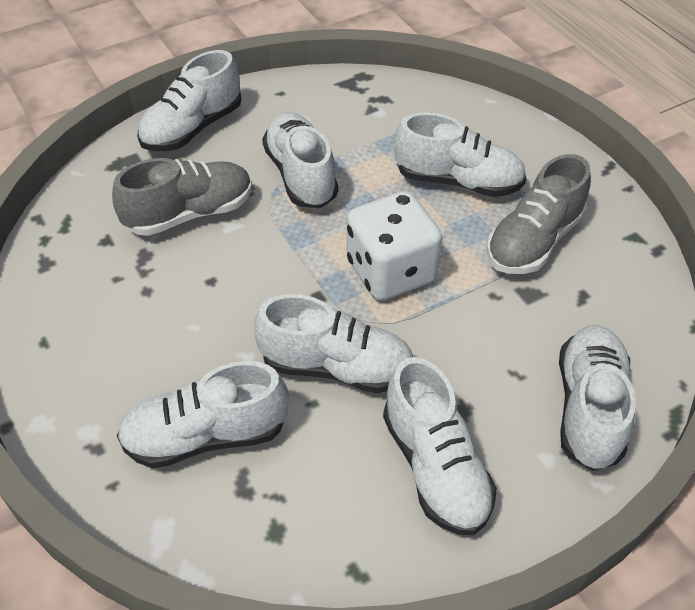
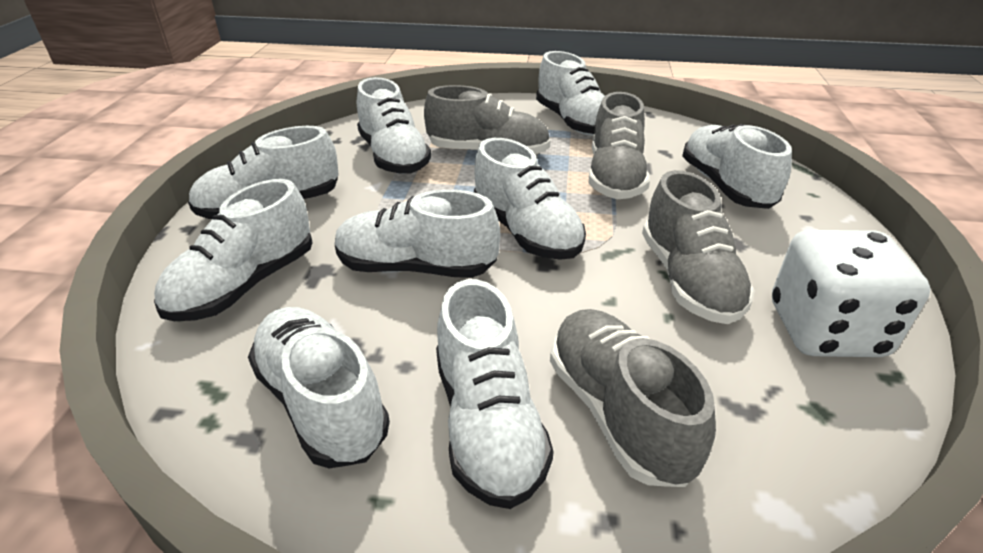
grey shoe: 2 -> 4
white shoe: 7 -> 9

